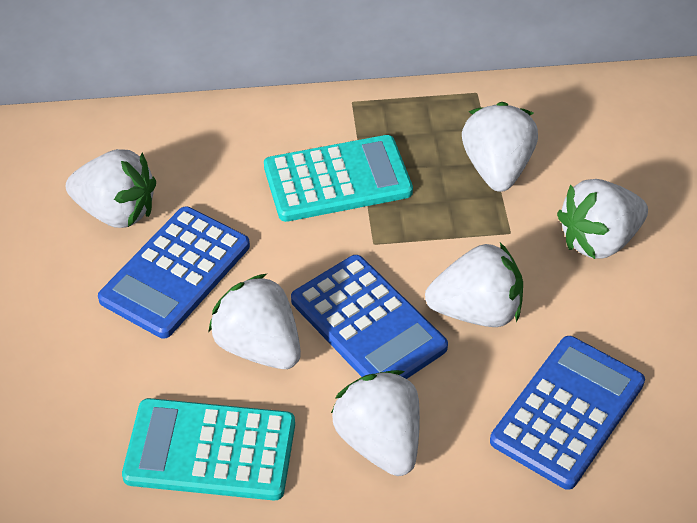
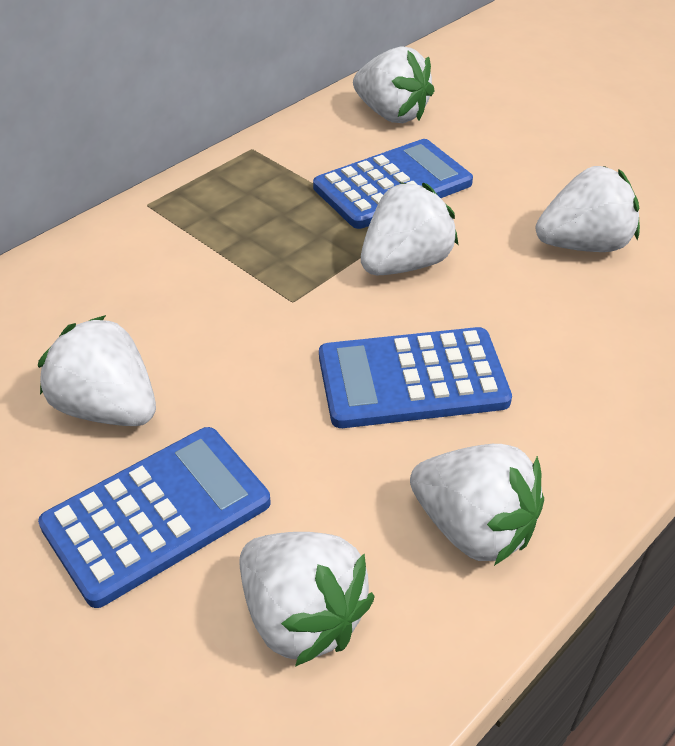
turquoise calculator: 2 -> 0

